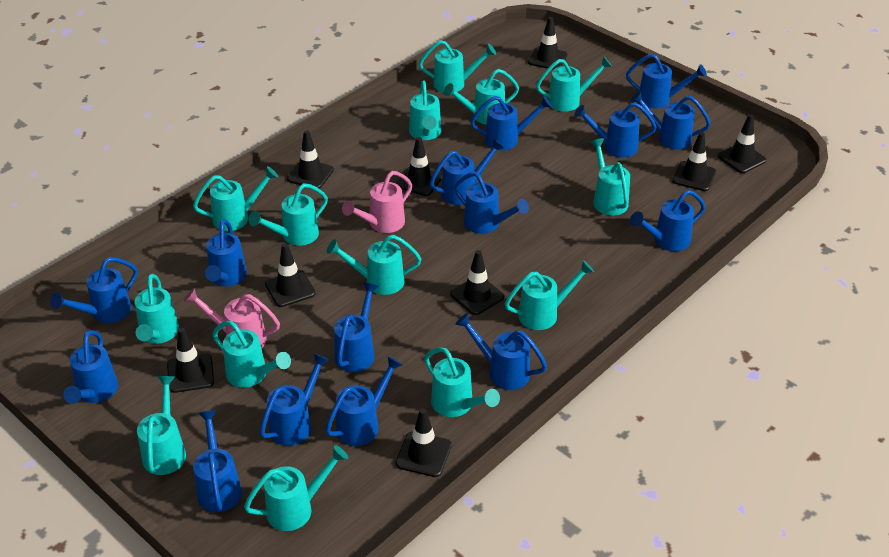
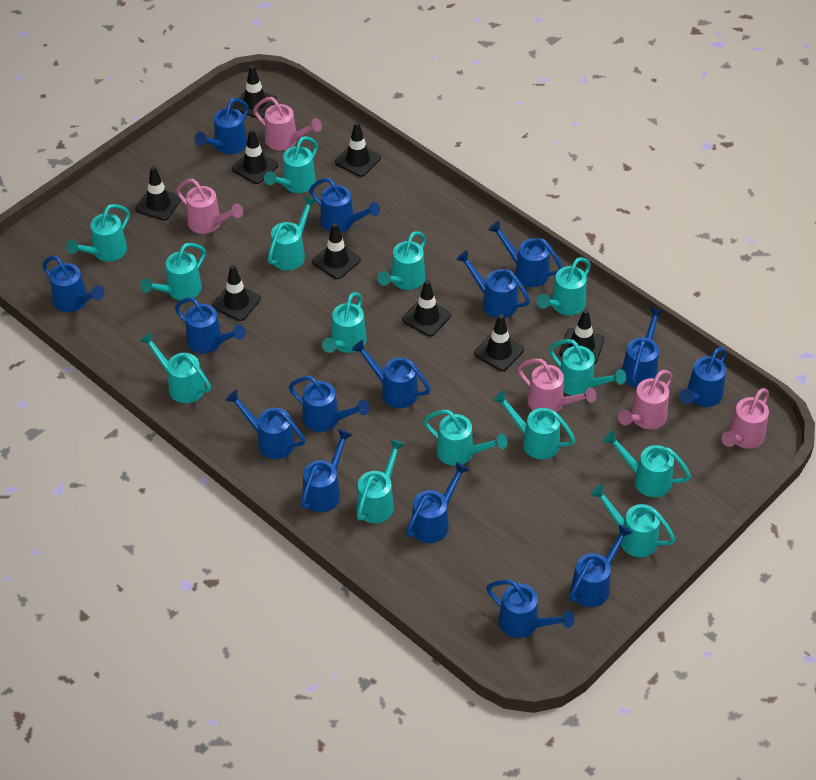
pink watering can: 2 -> 5

